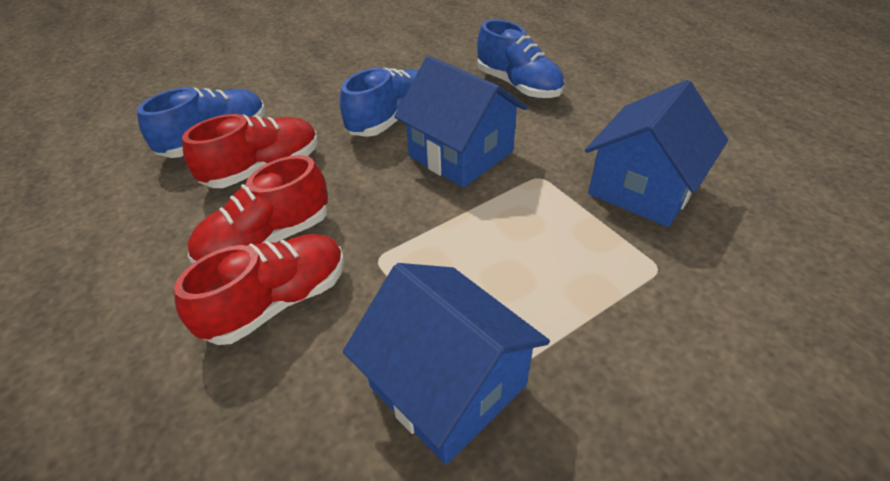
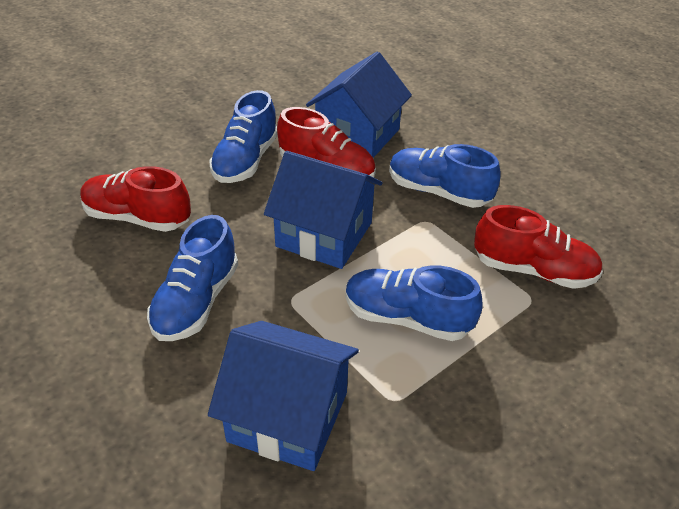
blue shoe: 3 -> 4

